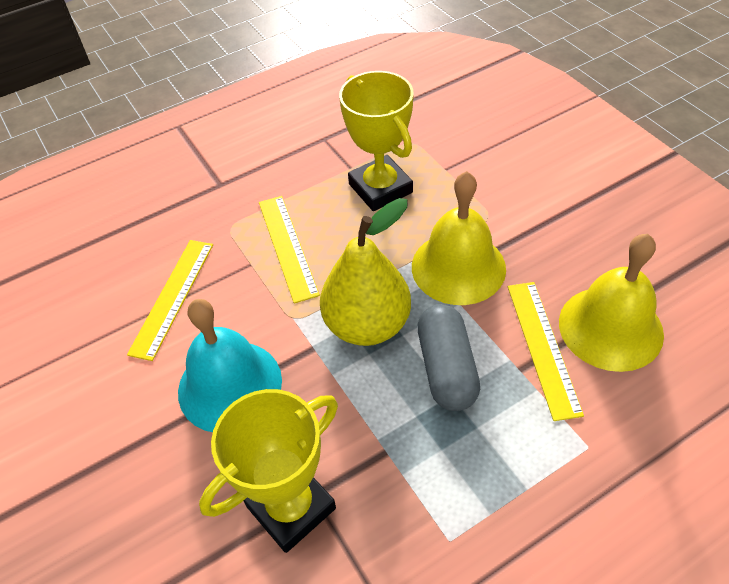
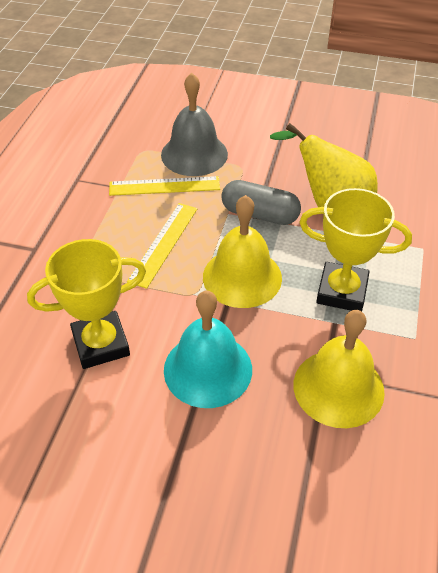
grey bell: 0 -> 1
yellow ruler: 3 -> 2

